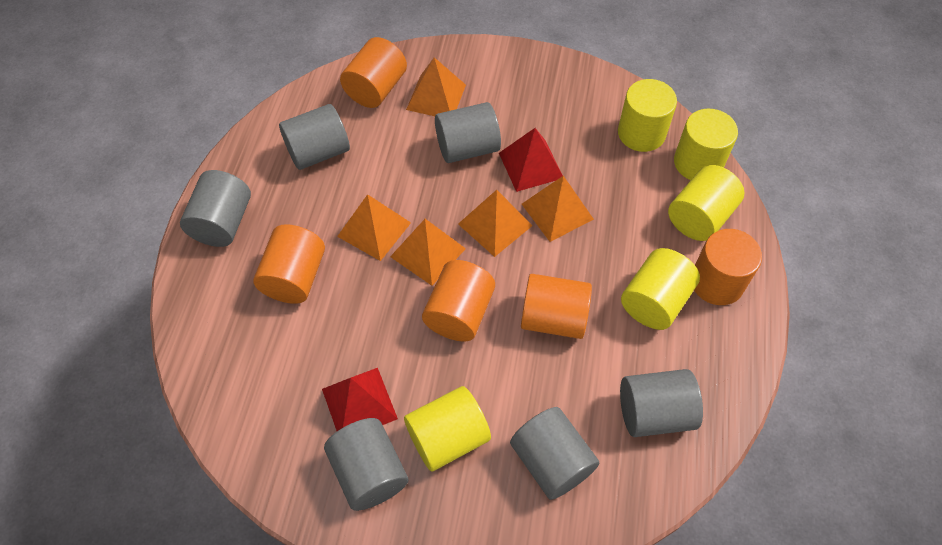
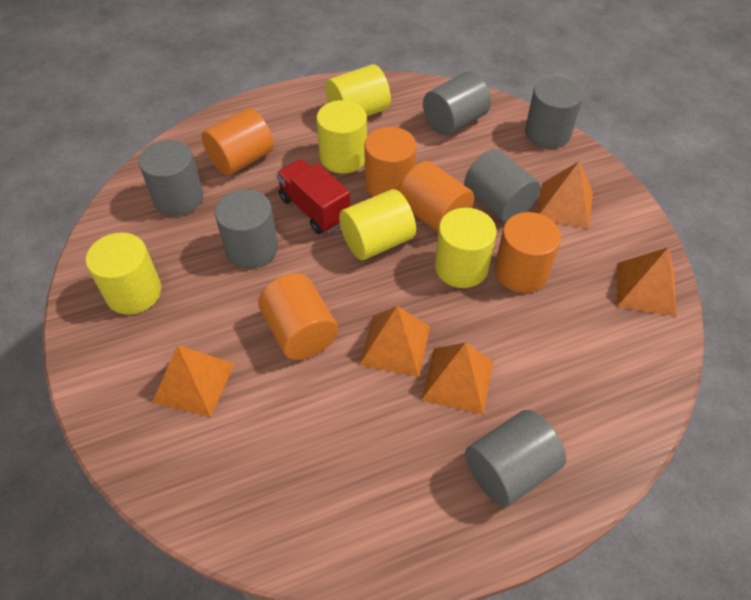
red pyramid: 2 -> 0
red truck: 0 -> 1

